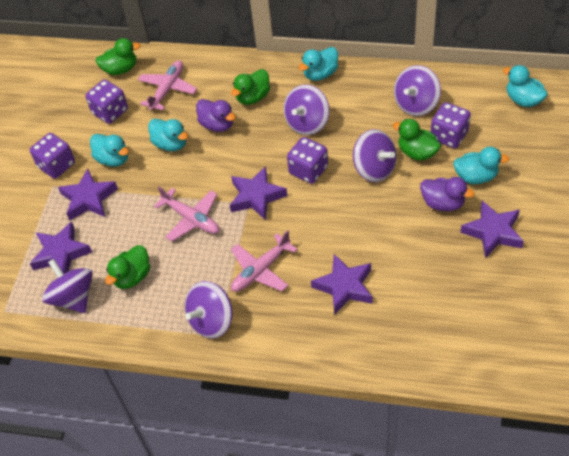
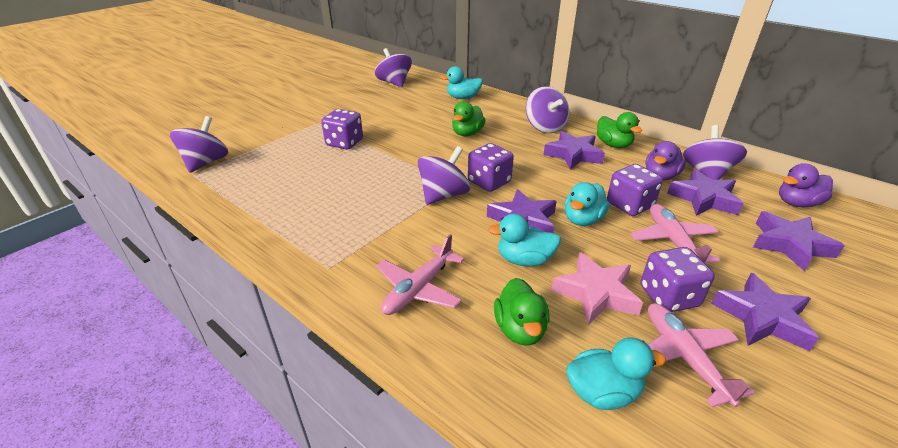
green duck: 4 -> 3
pink star: 0 -> 1
turquoise duck: 5 -> 4

